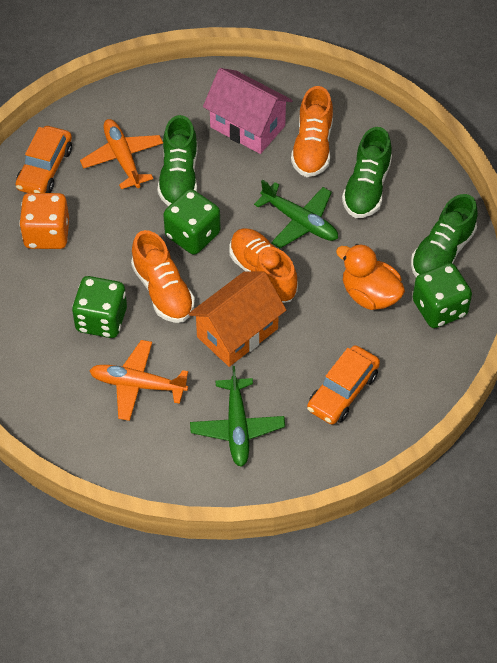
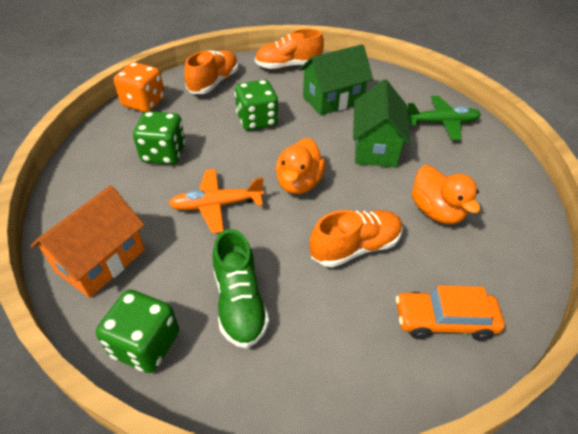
green house: 0 -> 2
green plane: 2 -> 1
green shoe: 3 -> 1
orange car: 2 -> 1
orange duck: 1 -> 2
orange plane: 2 -> 1
pink house: 1 -> 0

